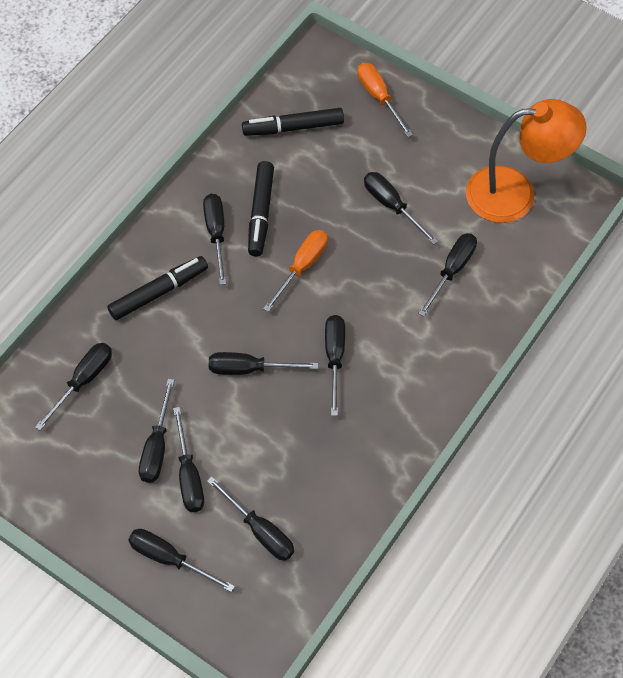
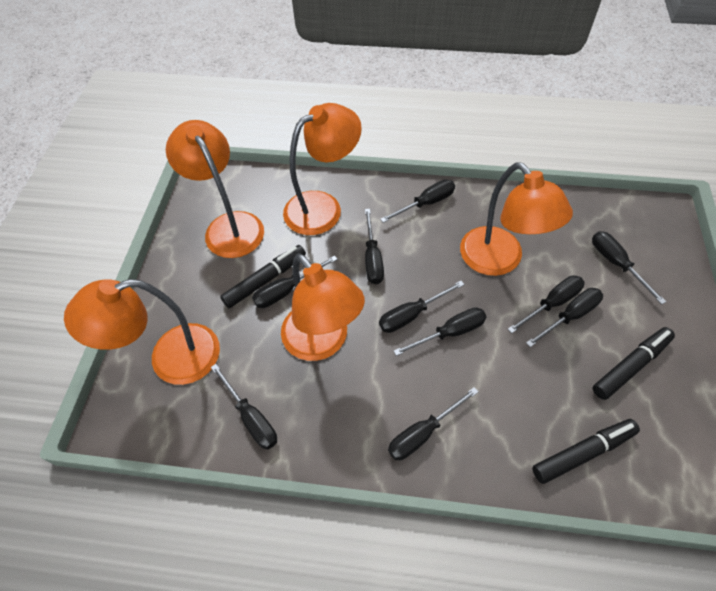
orange lamp: 1 -> 5
orange screwdriver: 2 -> 0

